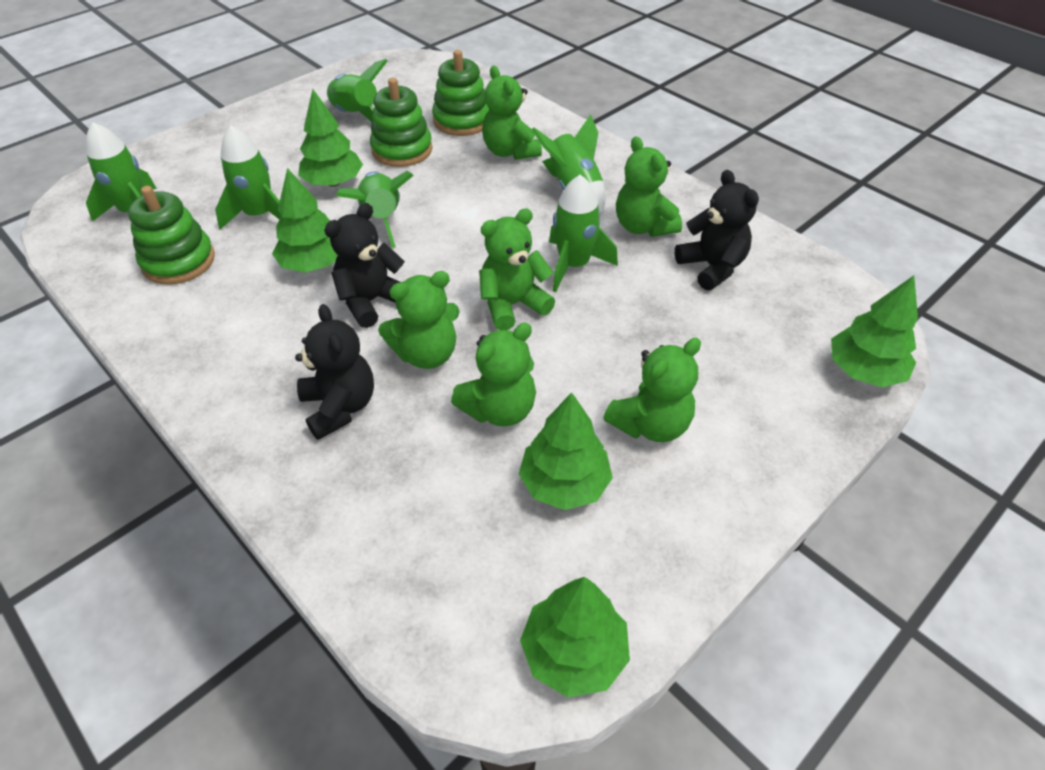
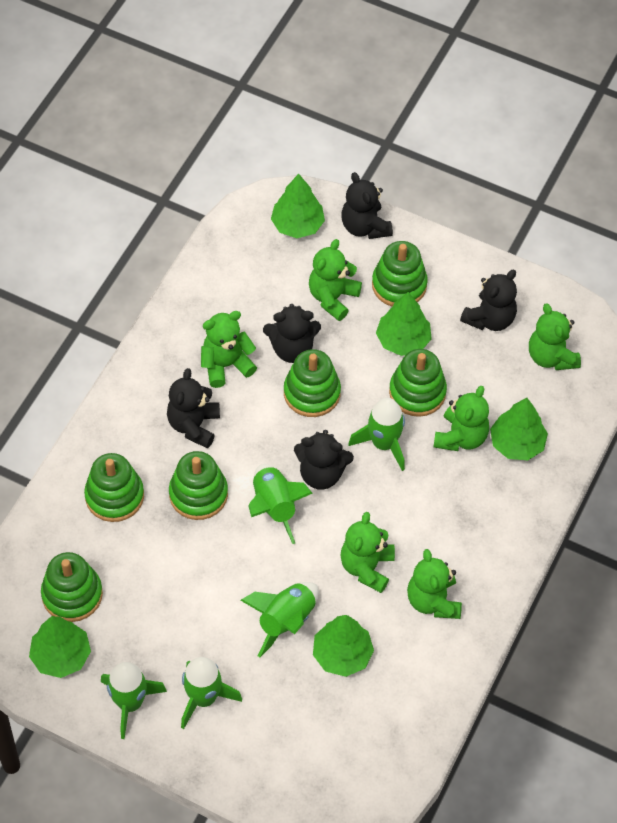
black teddy bear: 3 -> 5
green rocket: 6 -> 5
green stacking toy: 3 -> 6

